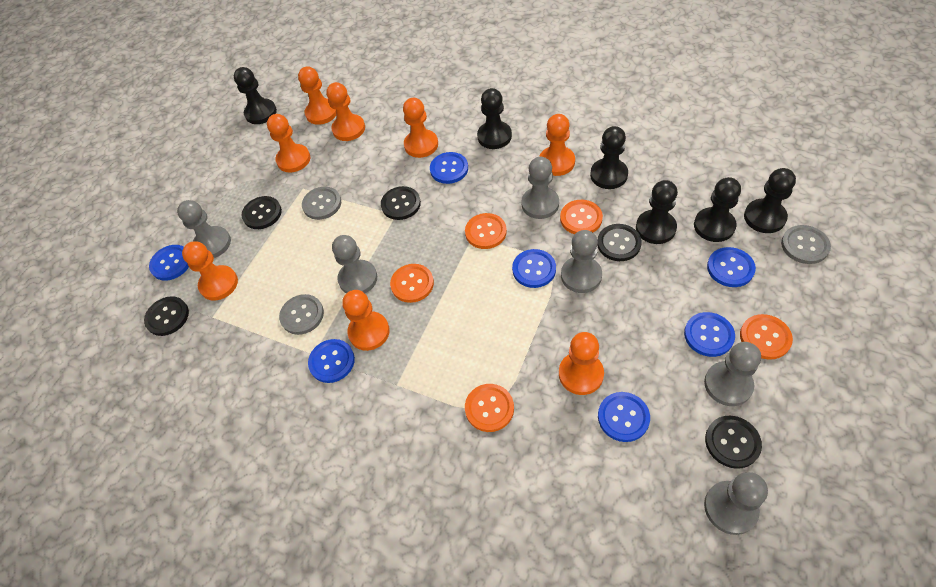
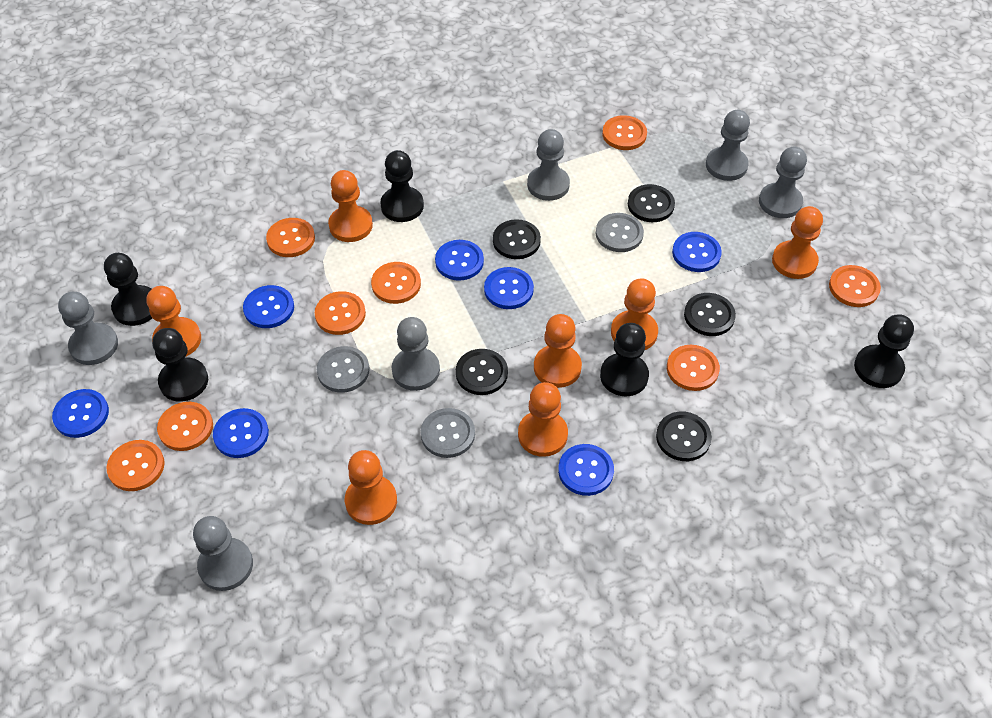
black pawn: 6 -> 5
orange button: 5 -> 8
orange pawn: 8 -> 7

